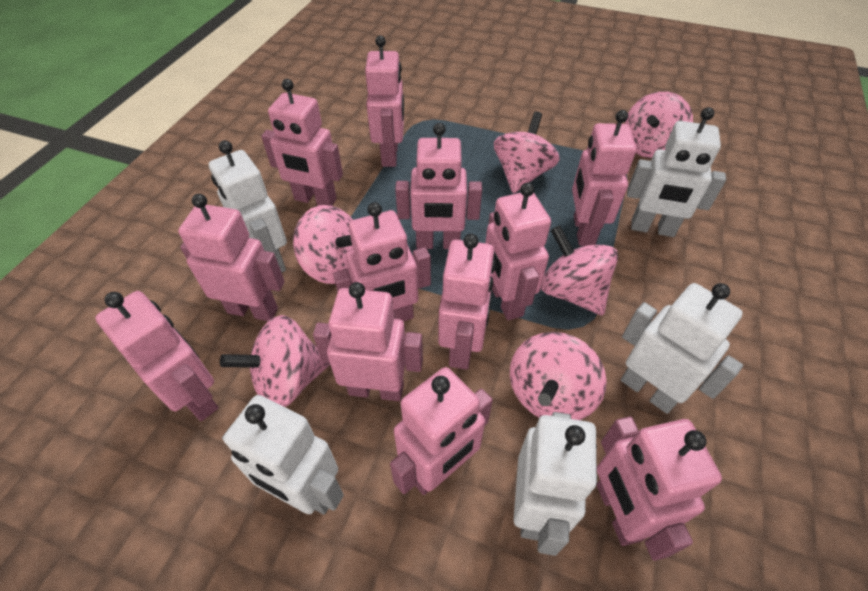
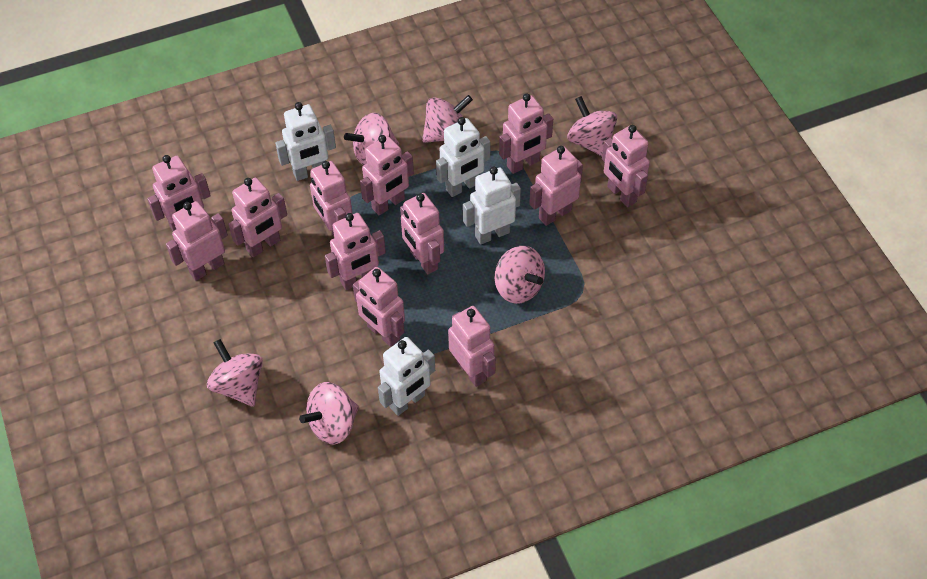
white robot: 5 -> 4

